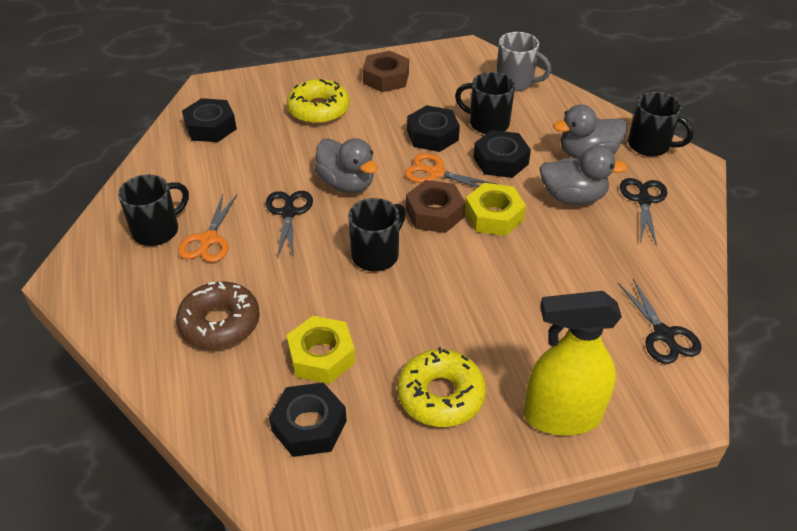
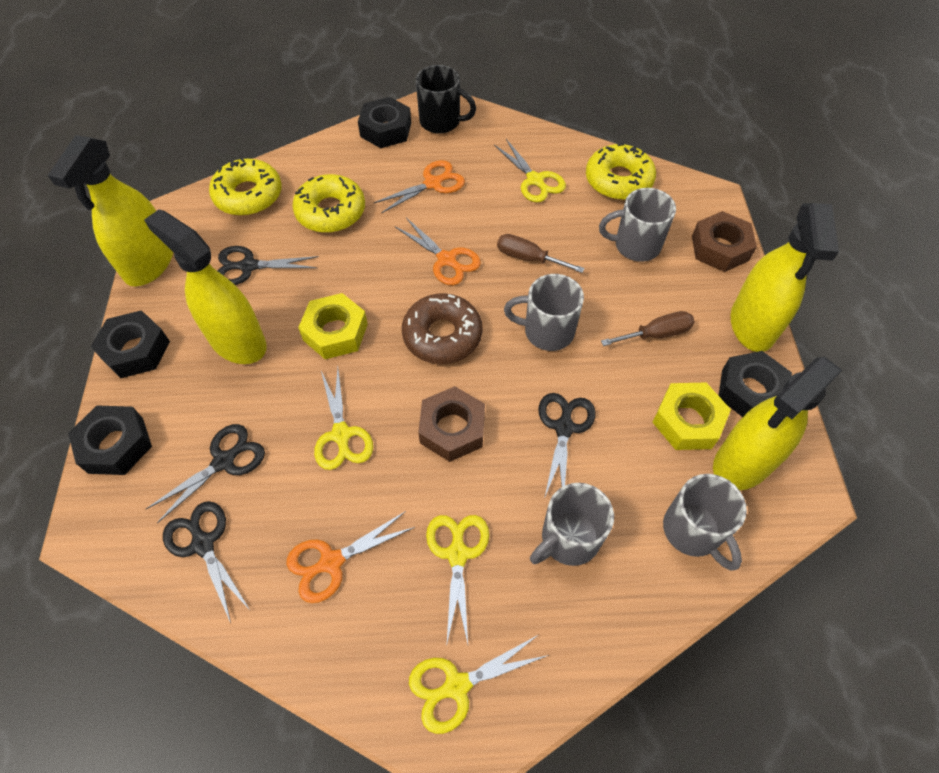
black mug: 4 -> 1
black scissors: 3 -> 4
brown screwdriver: 0 -> 2
grey duck: 3 -> 0
grey mug: 1 -> 4
orange scissors: 2 -> 3
yellow donut: 2 -> 3
yellow scissors: 0 -> 4
yellow spray bottle: 1 -> 4

